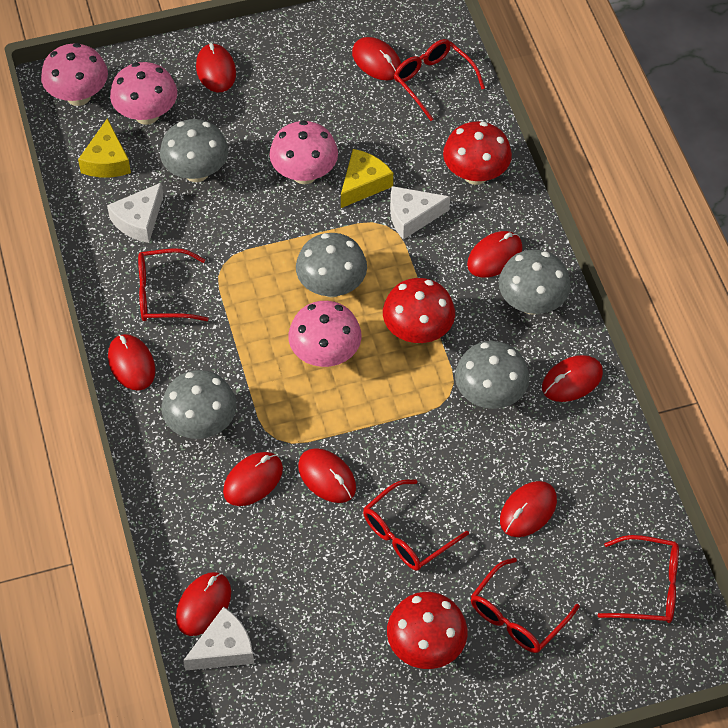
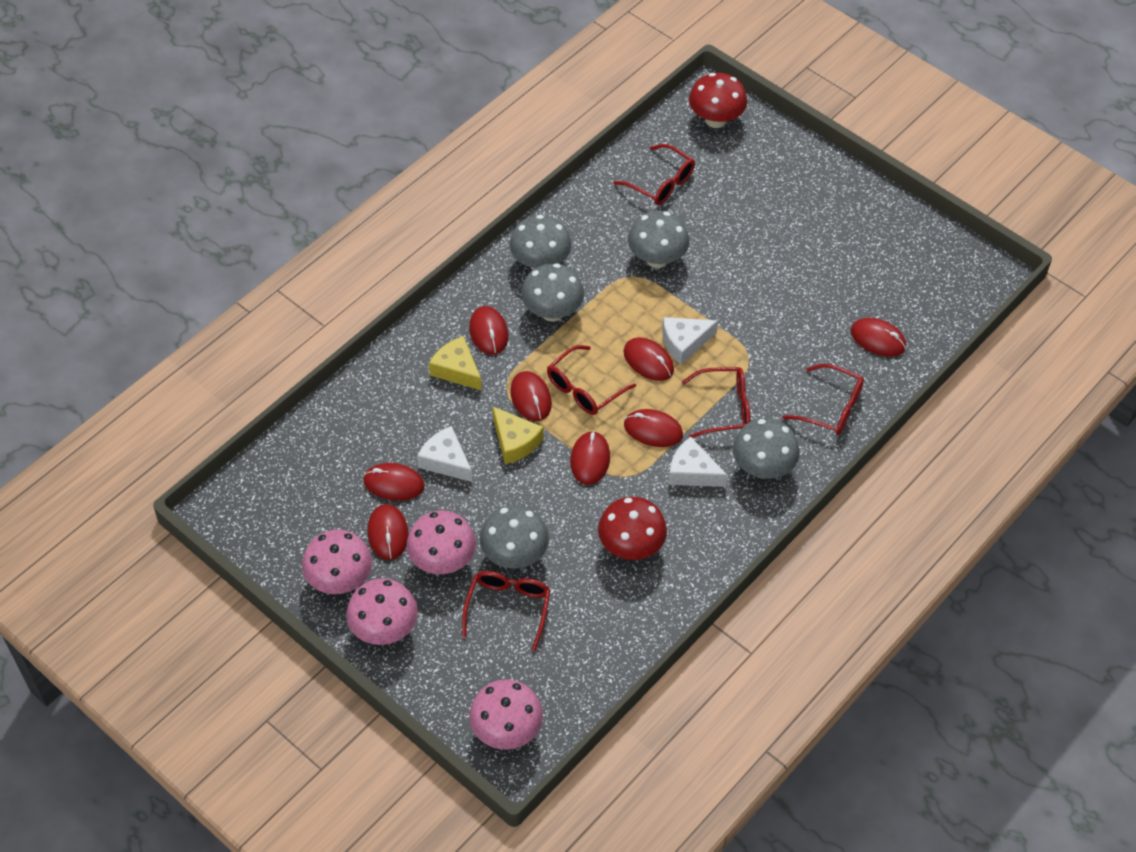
red mouse: 9 -> 8
red mushroom: 3 -> 2

